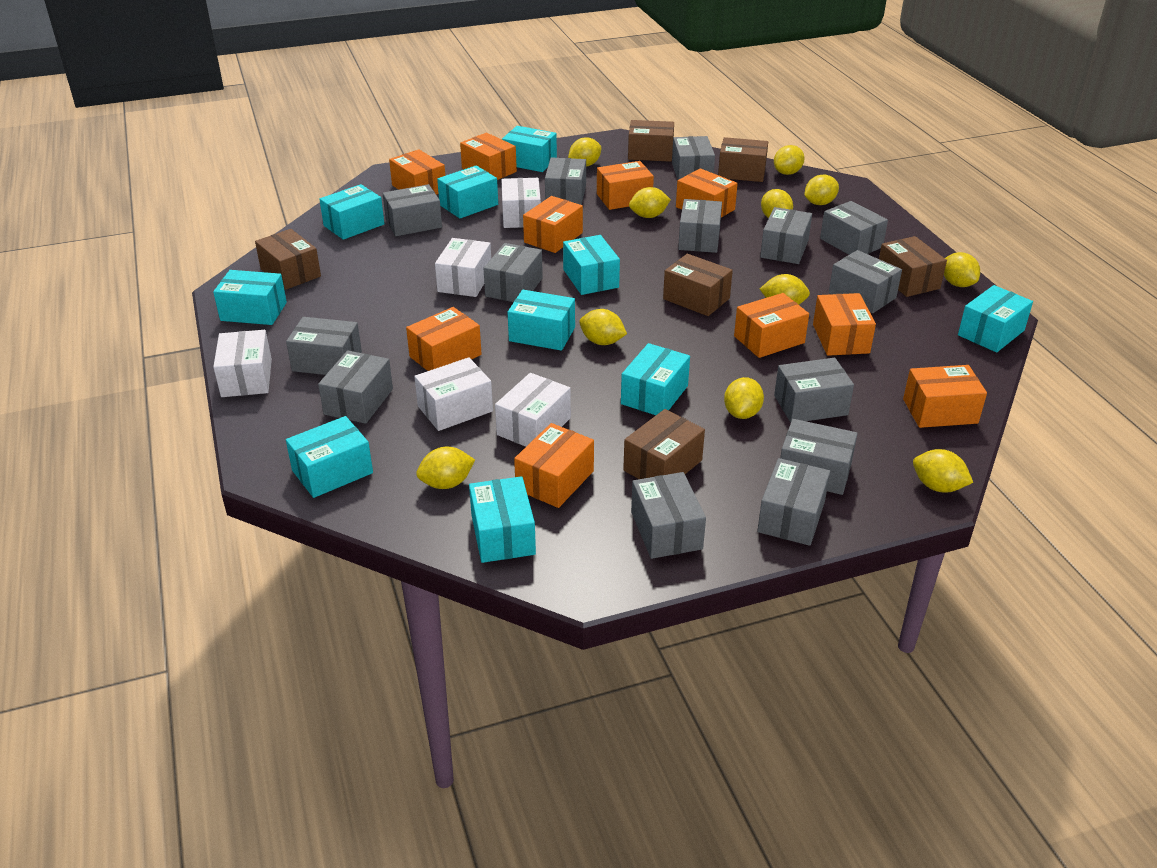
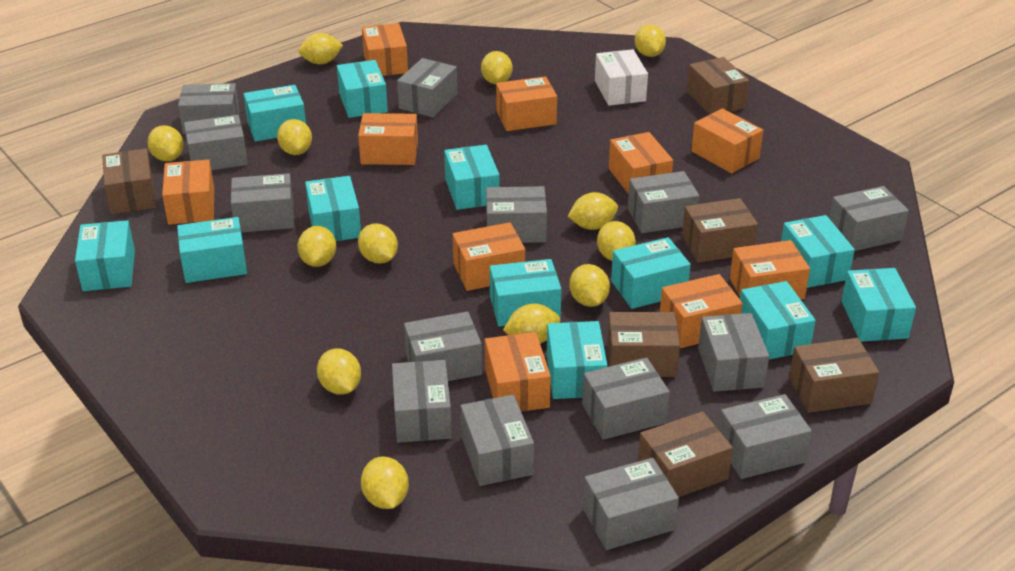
turquoise box: 10 -> 12
white box: 5 -> 1
yellow lemon: 11 -> 13

